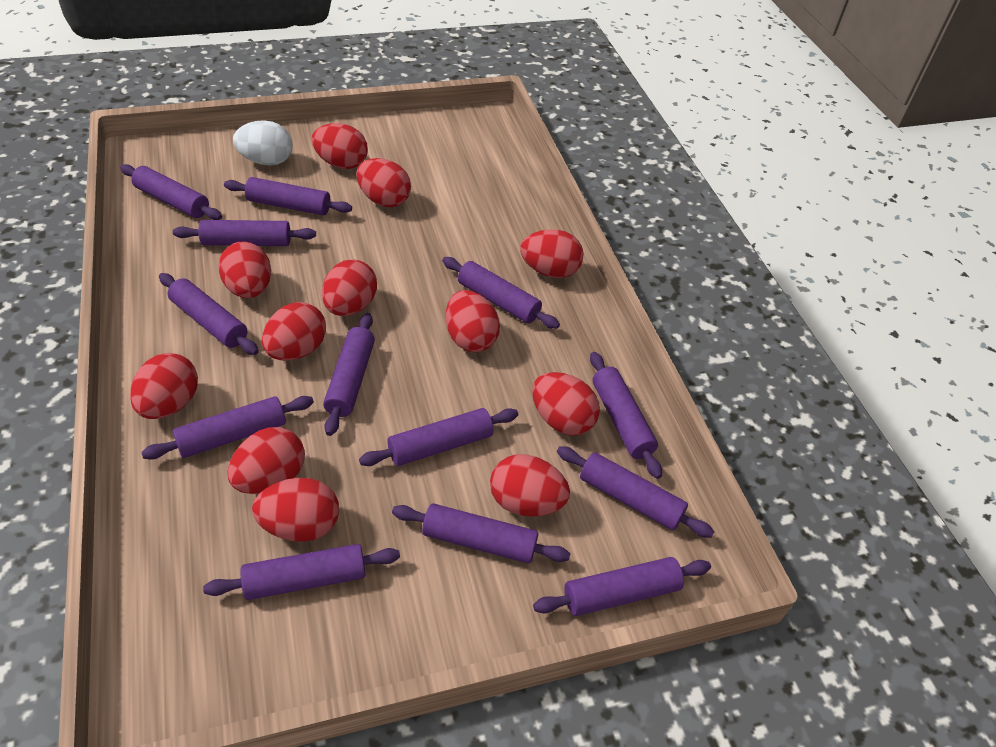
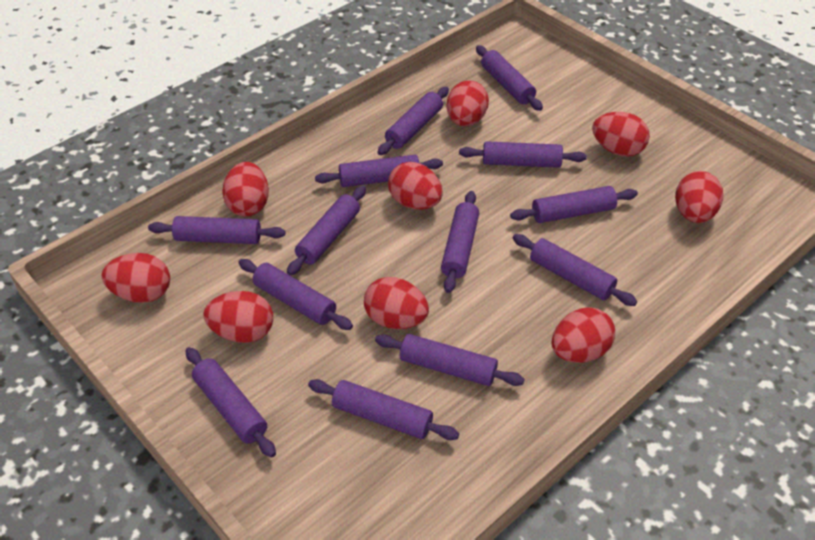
red egg: 12 -> 9
white egg: 1 -> 0

